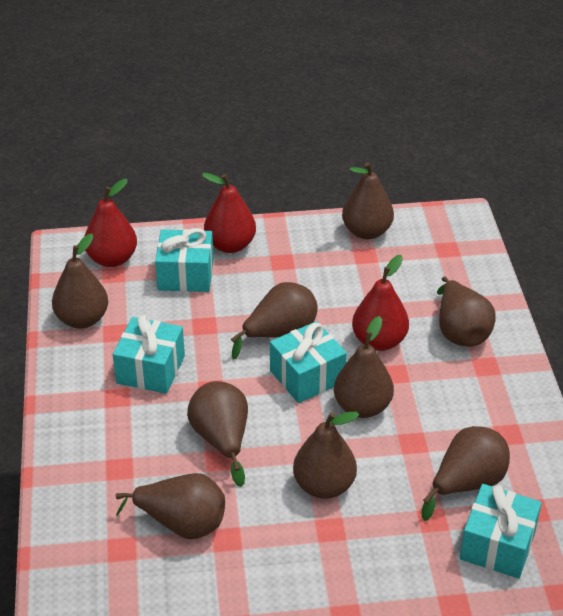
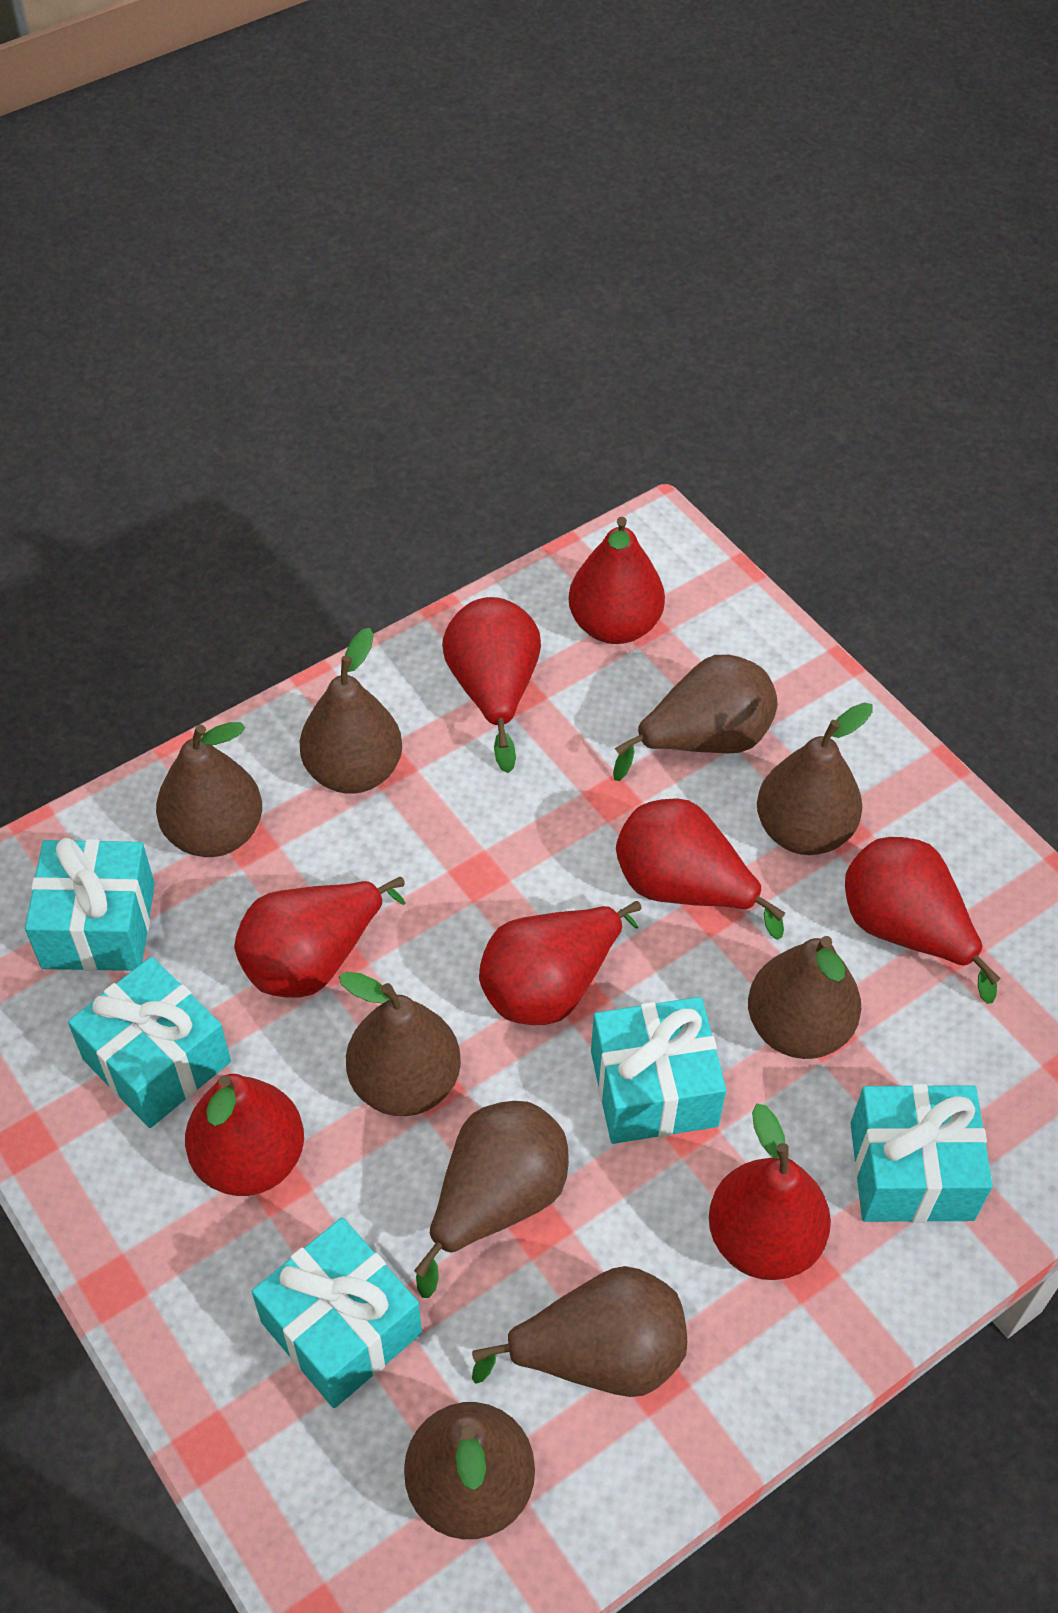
red pear: 3 -> 8
turquoise gift: 4 -> 5

